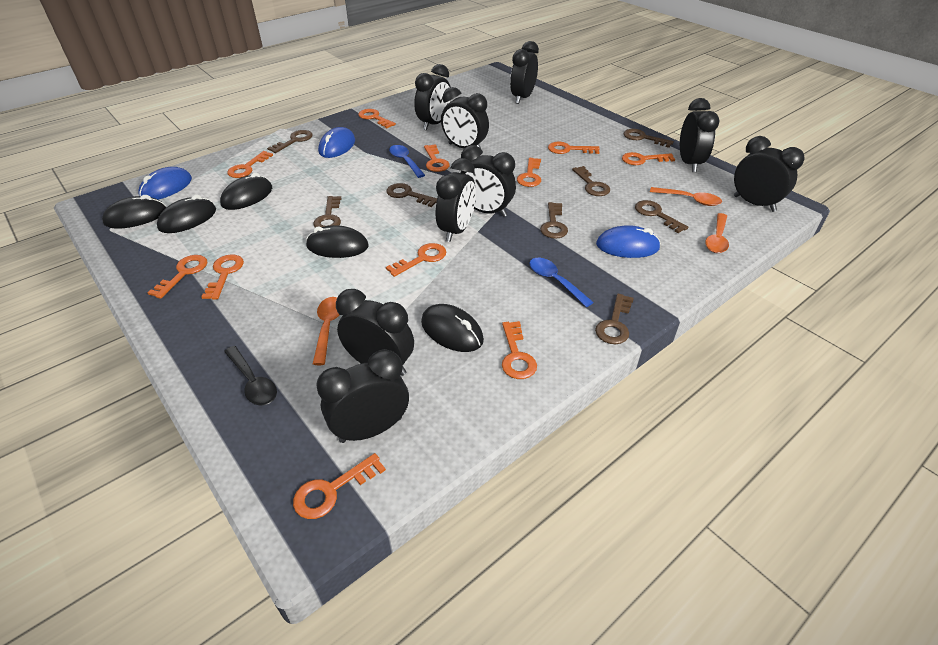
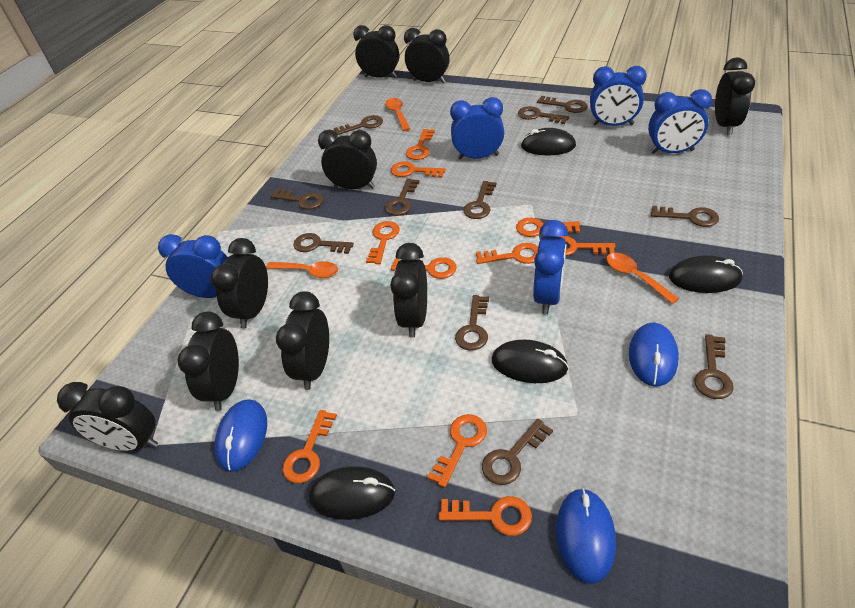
black mouse: 5 -> 4
black spoon: 1 -> 0
blue clock: 0 -> 5
blue spoon: 2 -> 0
brown key: 8 -> 11
orange key: 11 -> 10

